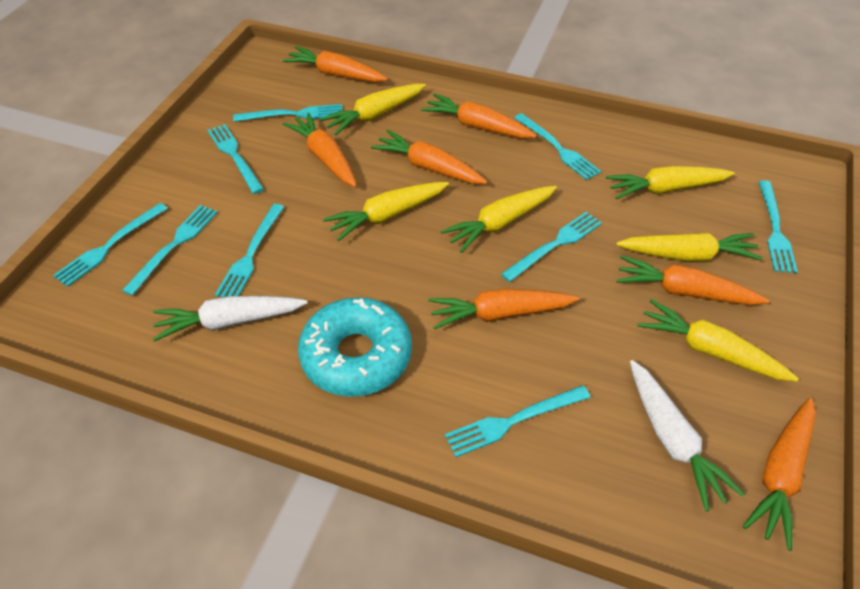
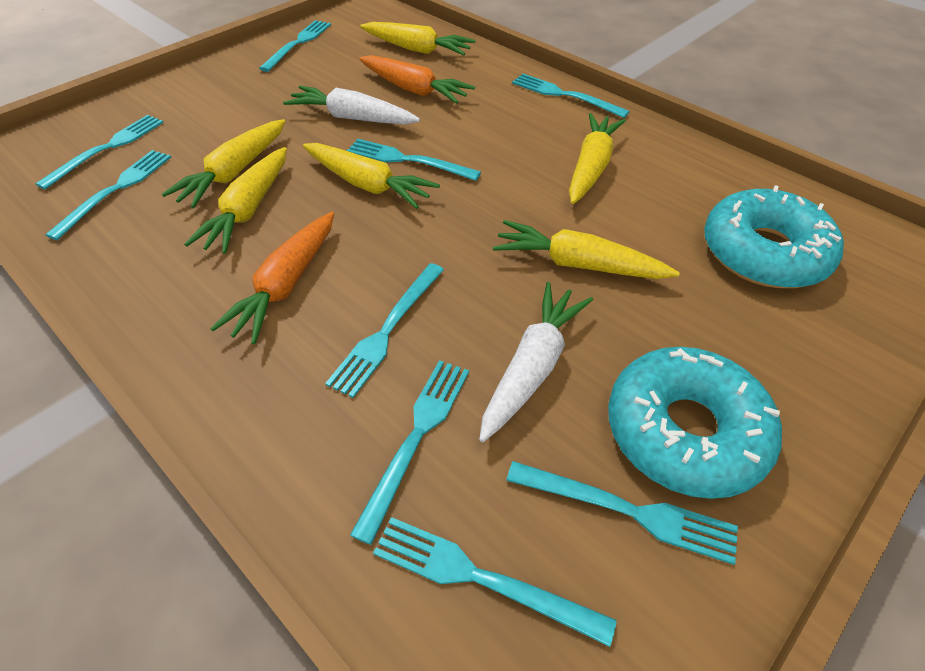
orange carrot: 7 -> 2
turquoise donut: 1 -> 2

